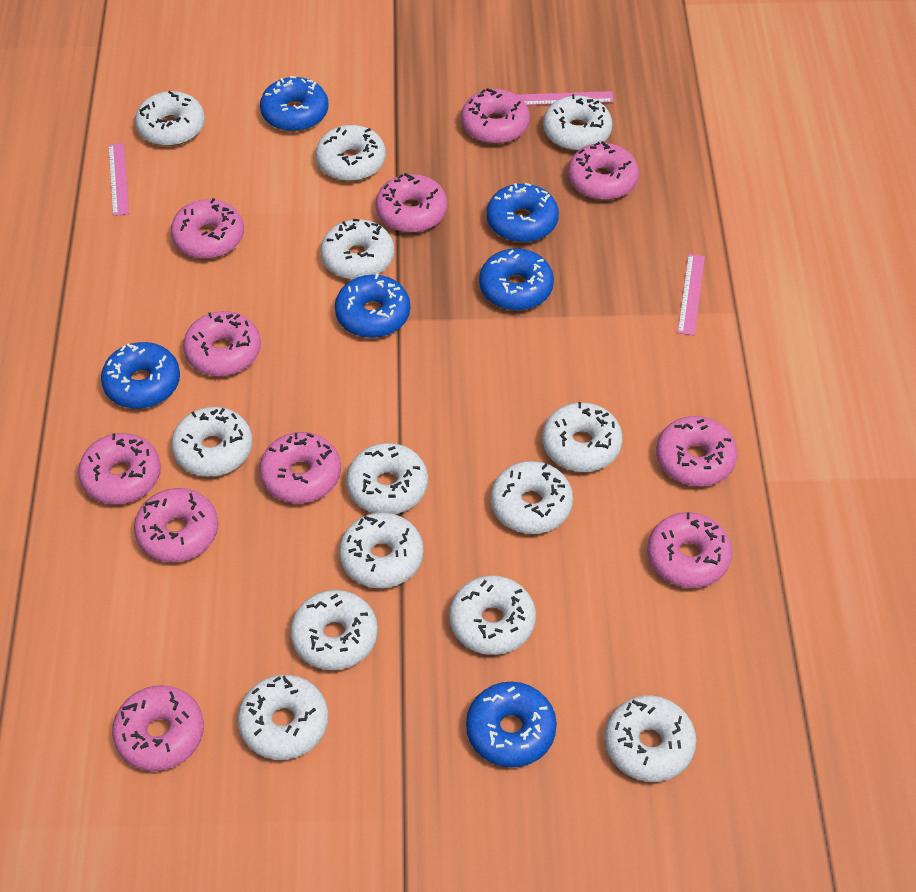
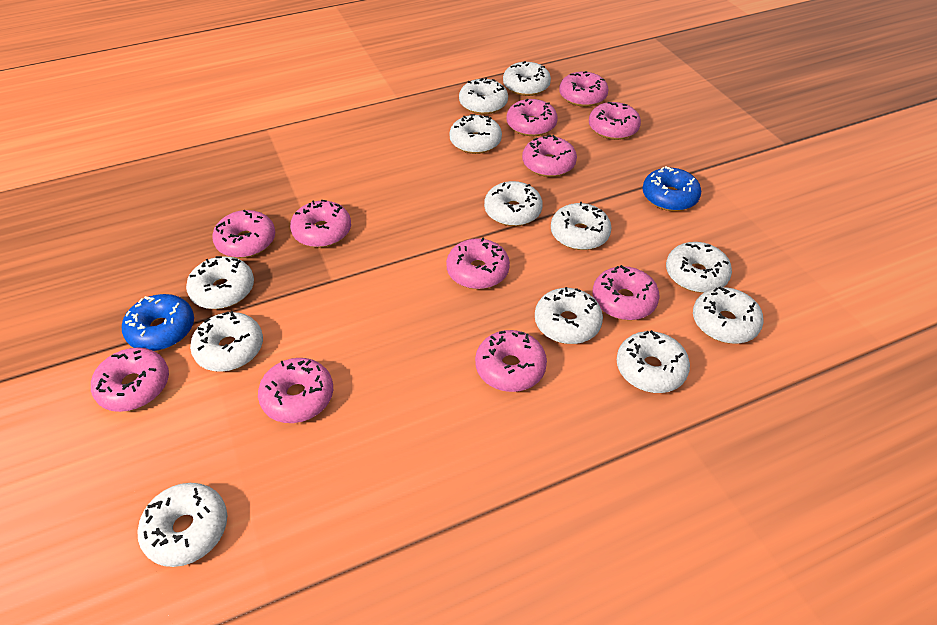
blue donut: 6 -> 2
pink ruler: 3 -> 0
white donut: 13 -> 12

